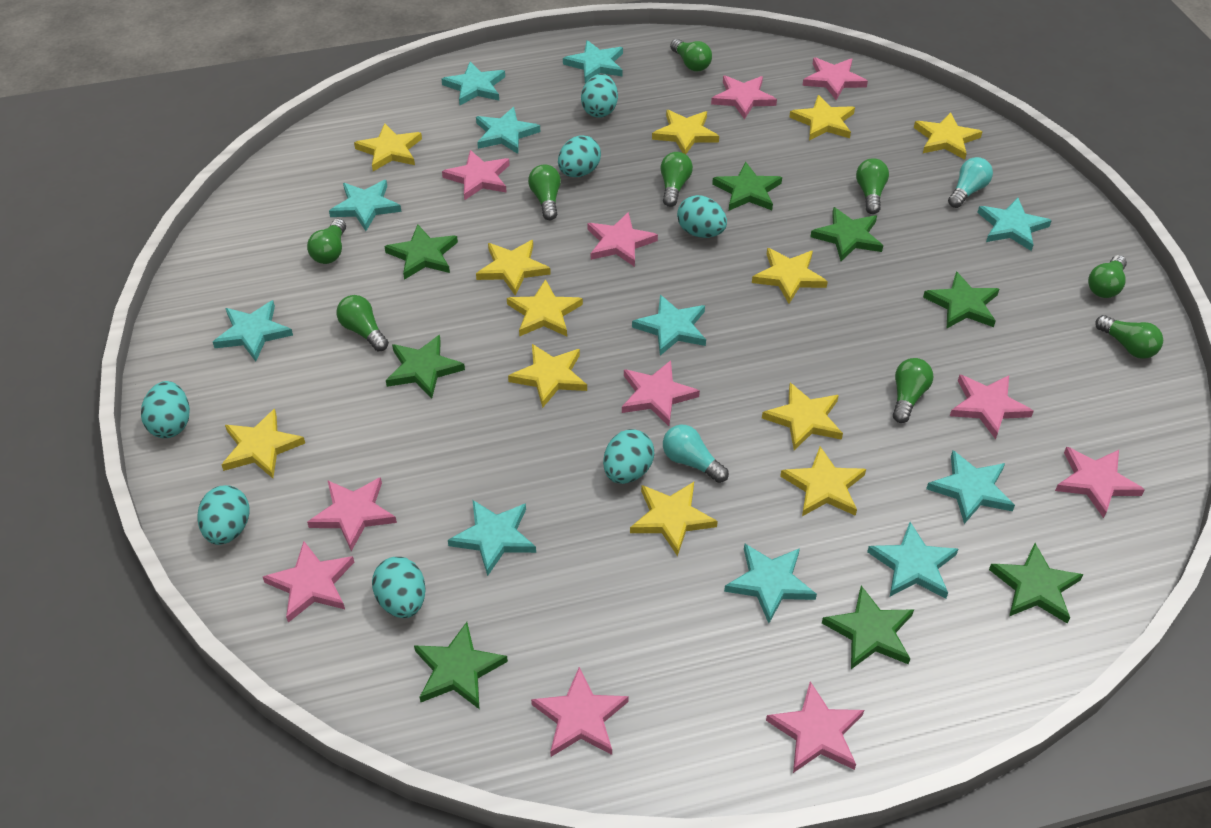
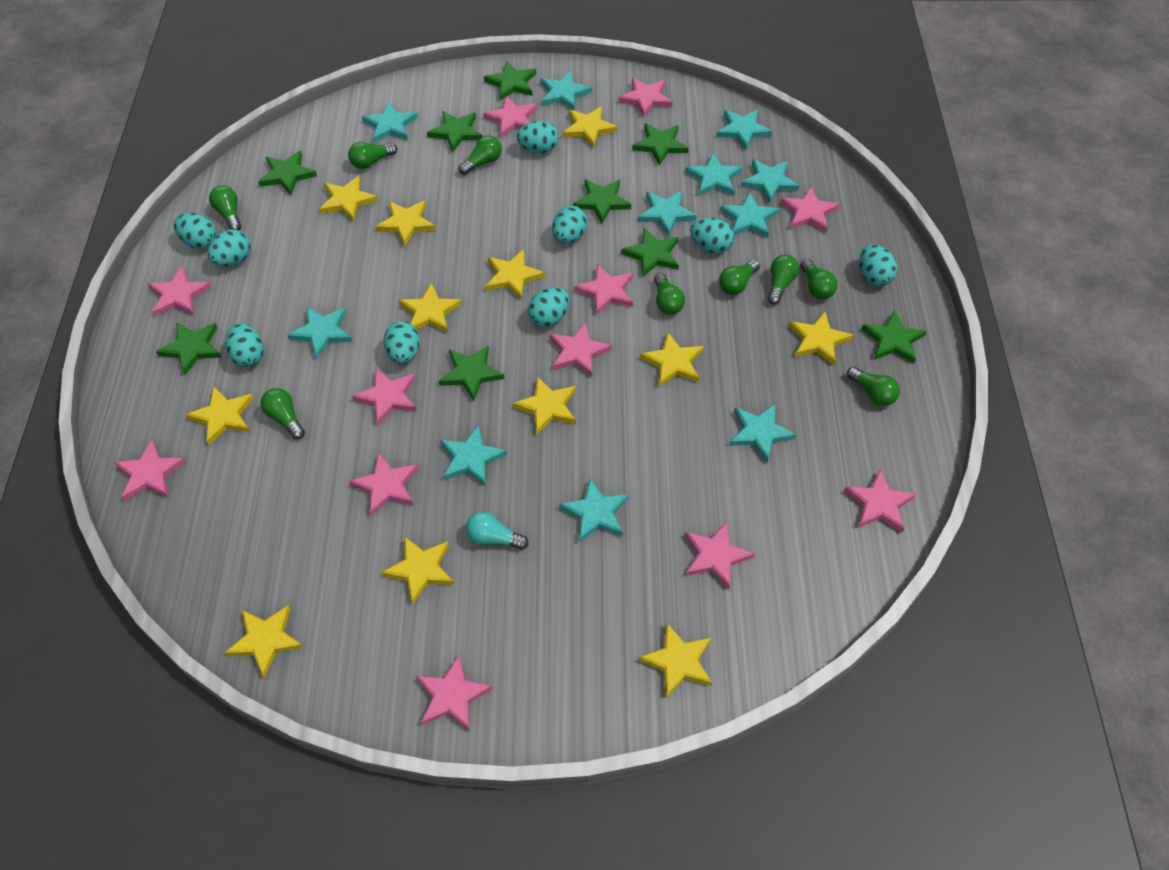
green star: 8 -> 9
pink star: 11 -> 12
turquoise egg: 7 -> 9
turquoise light bulb: 2 -> 1

